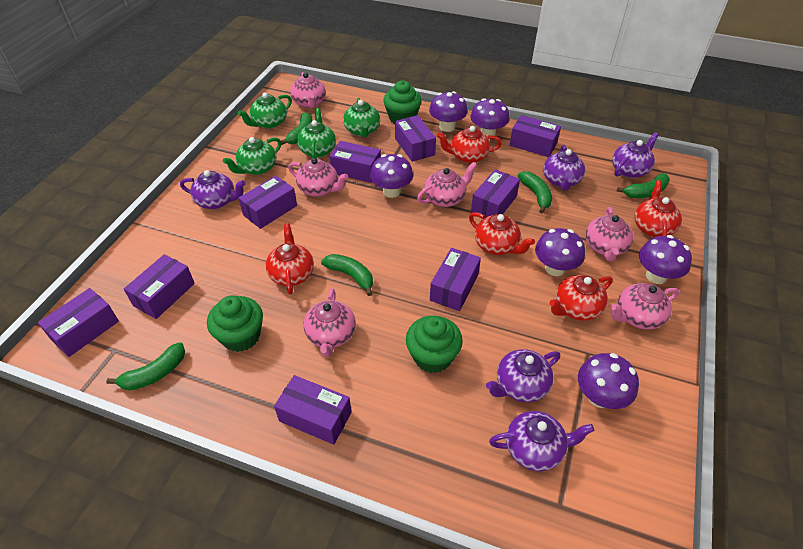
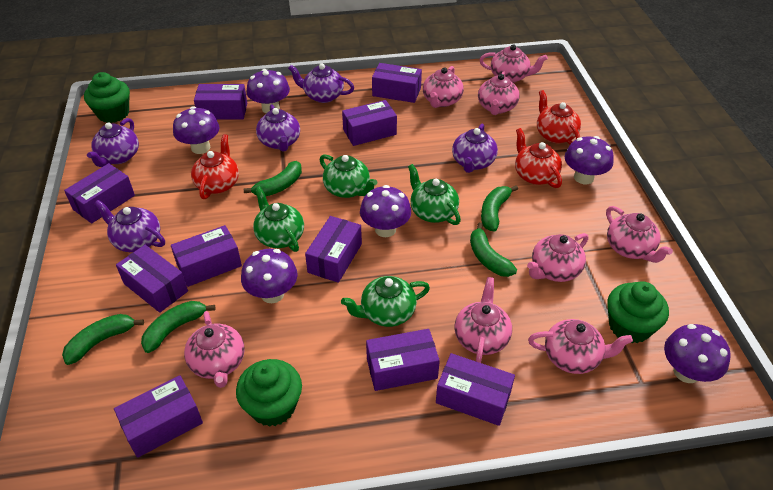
pink teapot: 6 -> 8
purple box: 9 -> 10
red teapot: 5 -> 3

